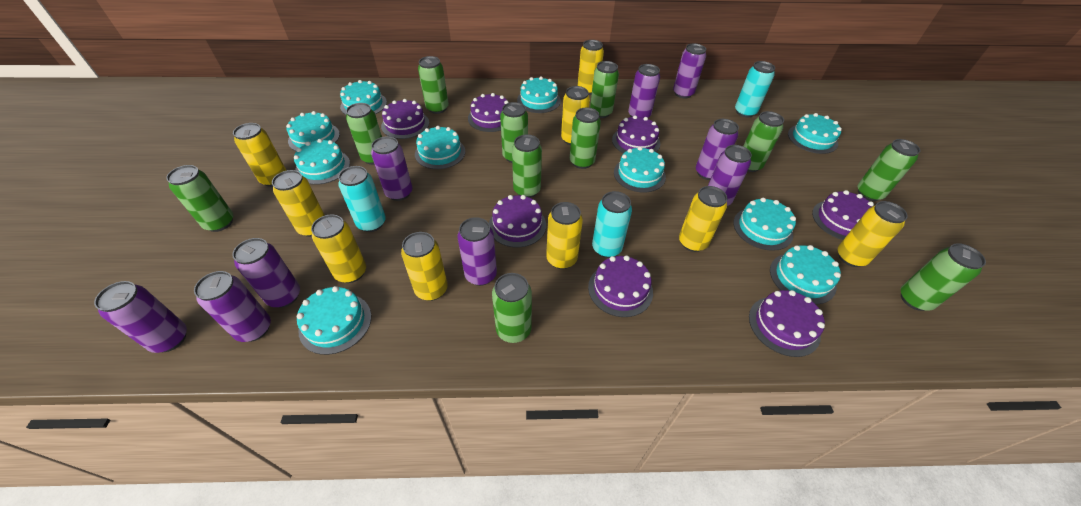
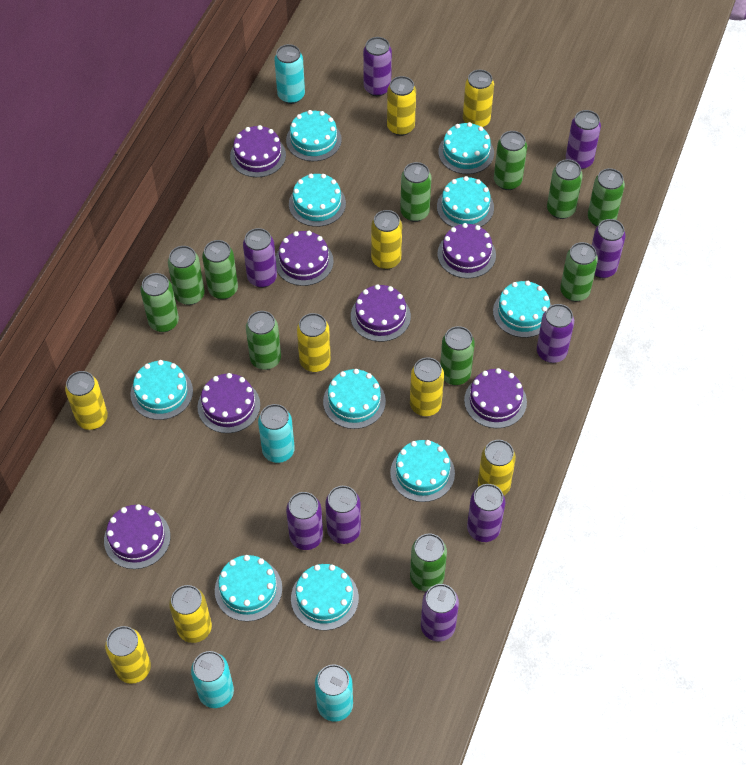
turquoise can: 3 -> 4

